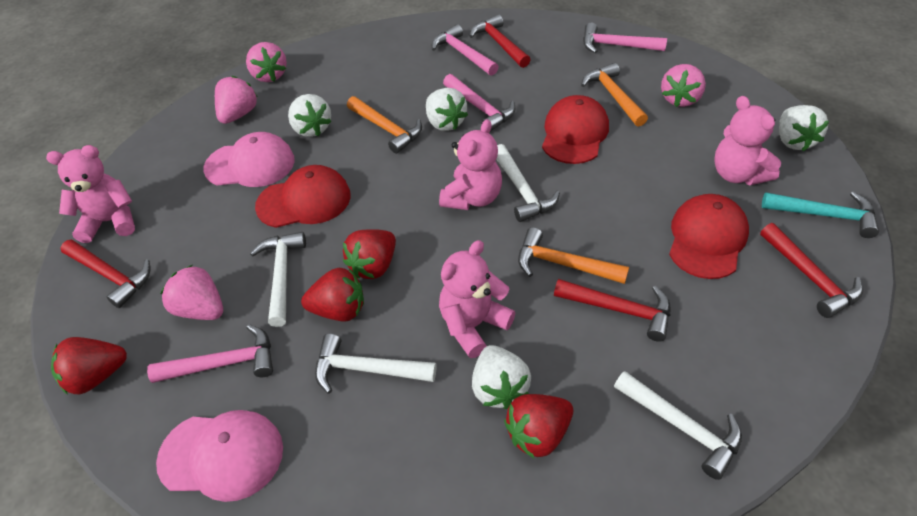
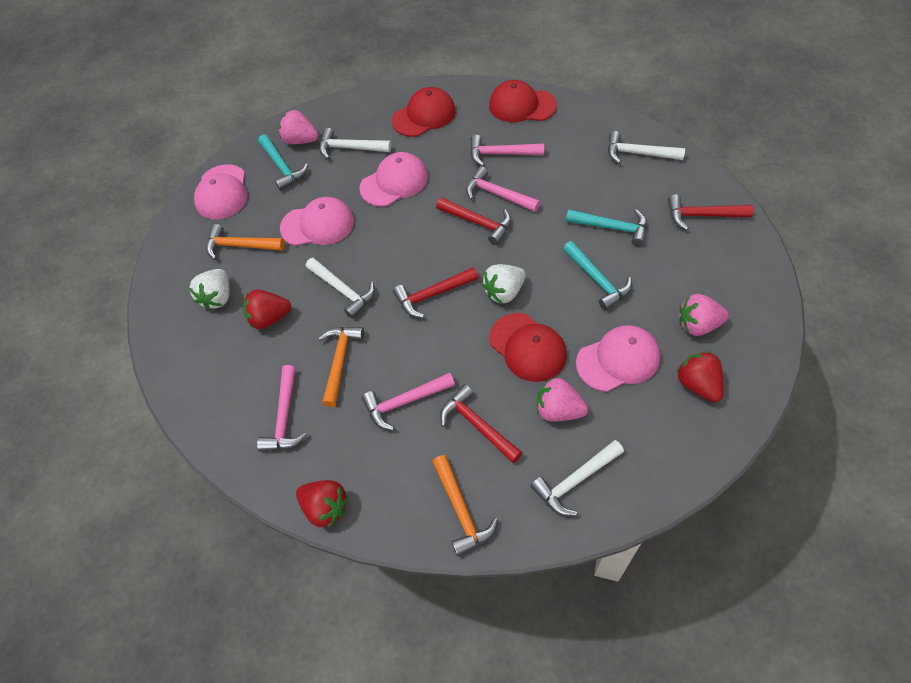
pink cap: 2 -> 4
pink strawberry: 4 -> 3
pink teddy bear: 4 -> 0
red strawberry: 4 -> 3
turquoise hammer: 1 -> 3
white strawberry: 4 -> 2

